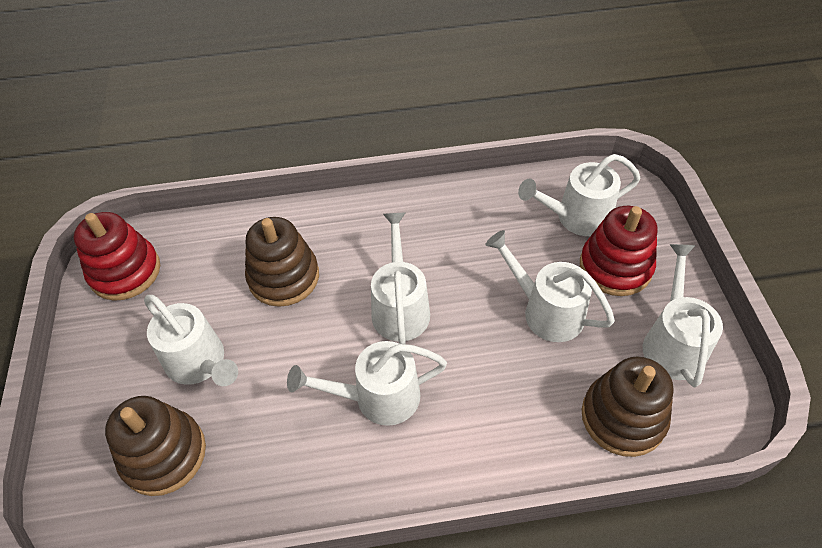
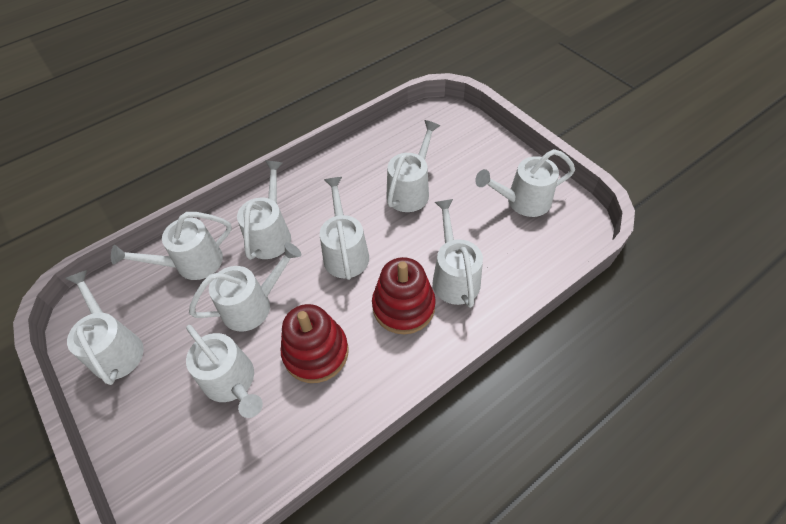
brown stacking toy: 3 -> 0
white watering can: 6 -> 9

